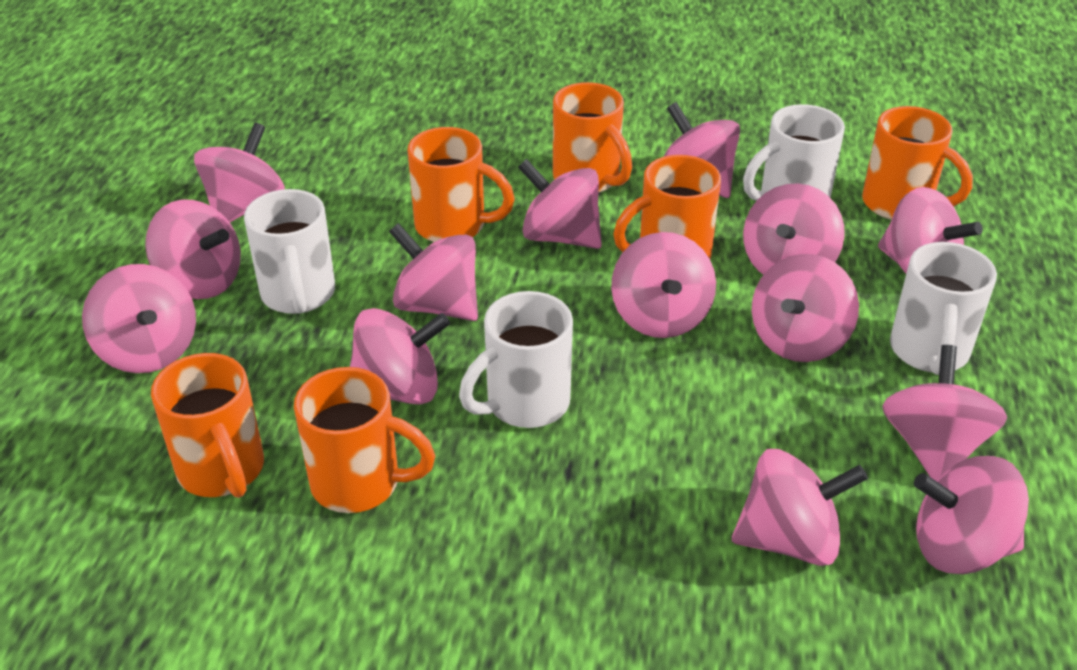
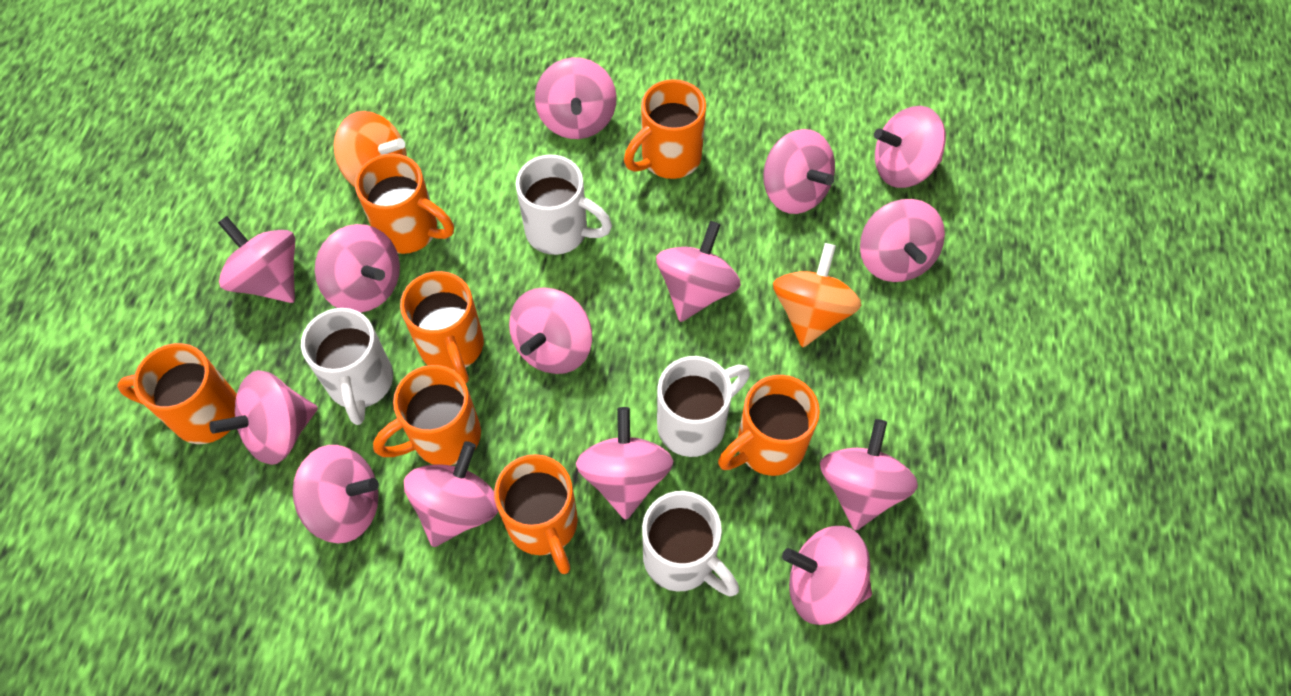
orange mug: 6 -> 7
orange spinning top: 0 -> 2

